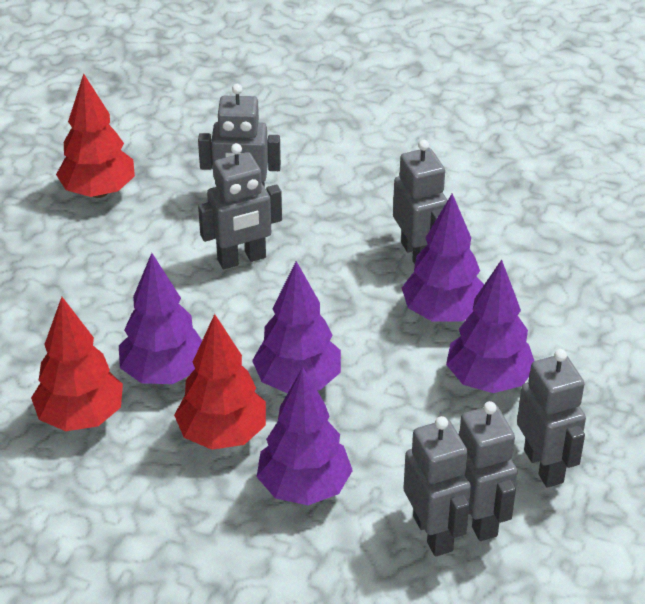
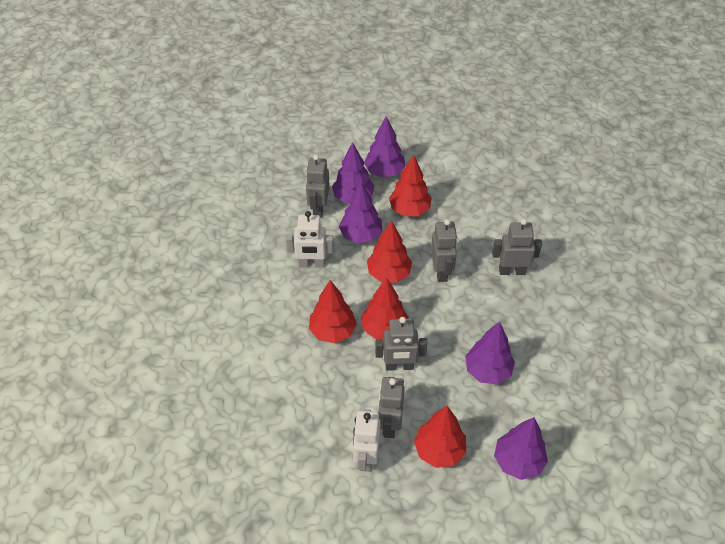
grey robot: 6 -> 5
red tree: 3 -> 5
white robot: 0 -> 2

